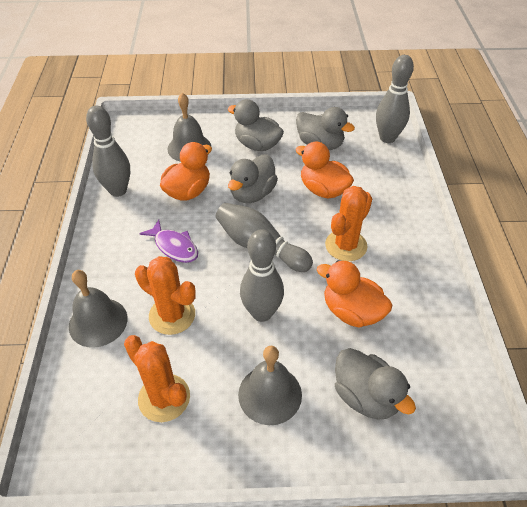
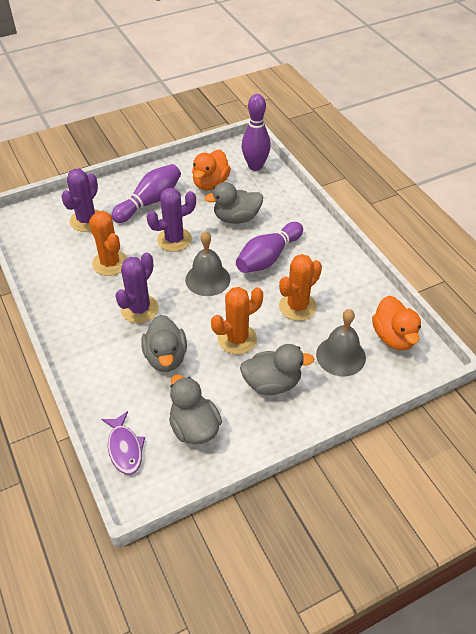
grey bell: 3 -> 2
grey bowling pin: 4 -> 0
orange duck: 3 -> 2
purple bowling pin: 0 -> 3
purple cactus: 0 -> 3

